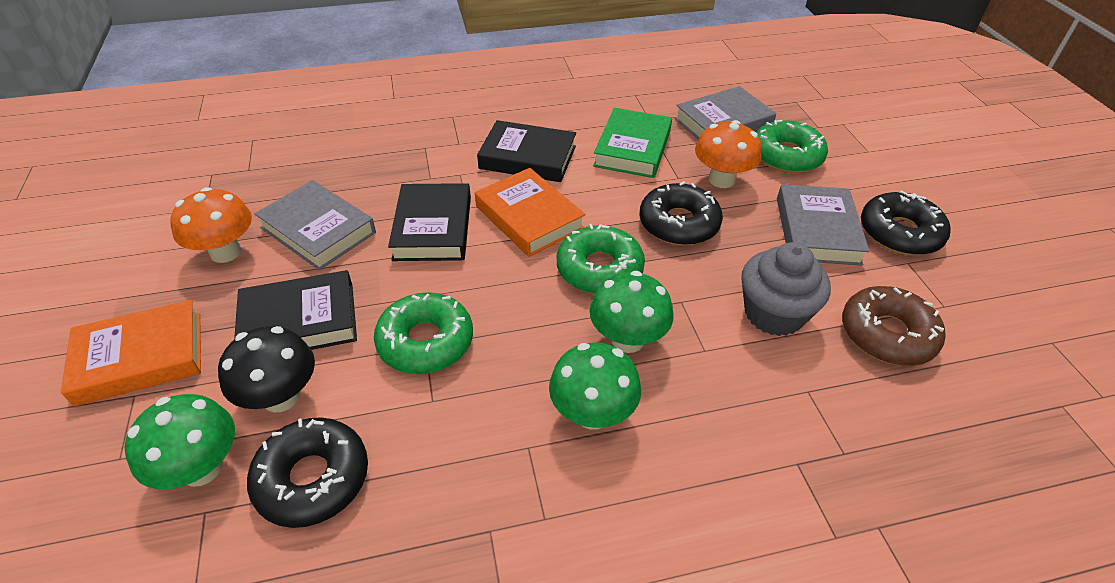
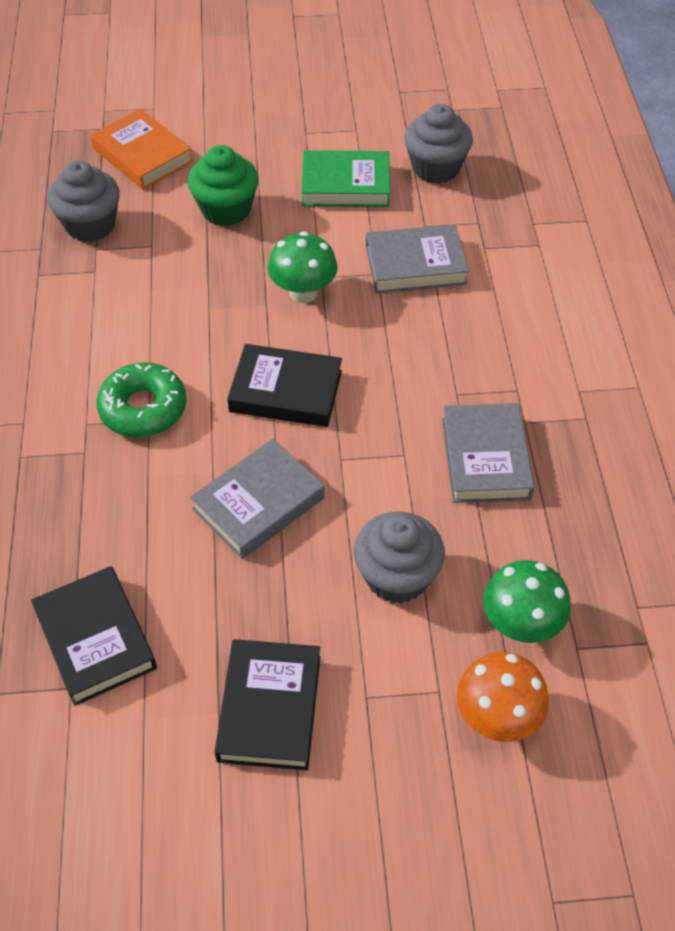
black donut: 3 -> 0
black mushroom: 1 -> 0
brown donut: 1 -> 0
green cupcake: 0 -> 1
green donut: 3 -> 1
green mushroom: 3 -> 2
grey cupcake: 1 -> 3
orange book: 2 -> 1
orange mushroom: 2 -> 1

